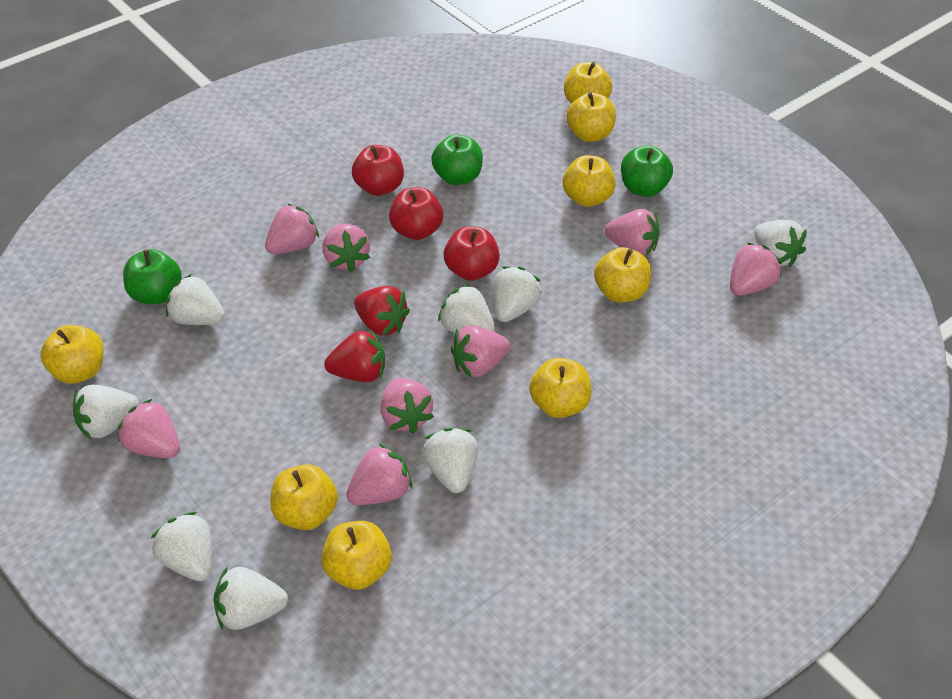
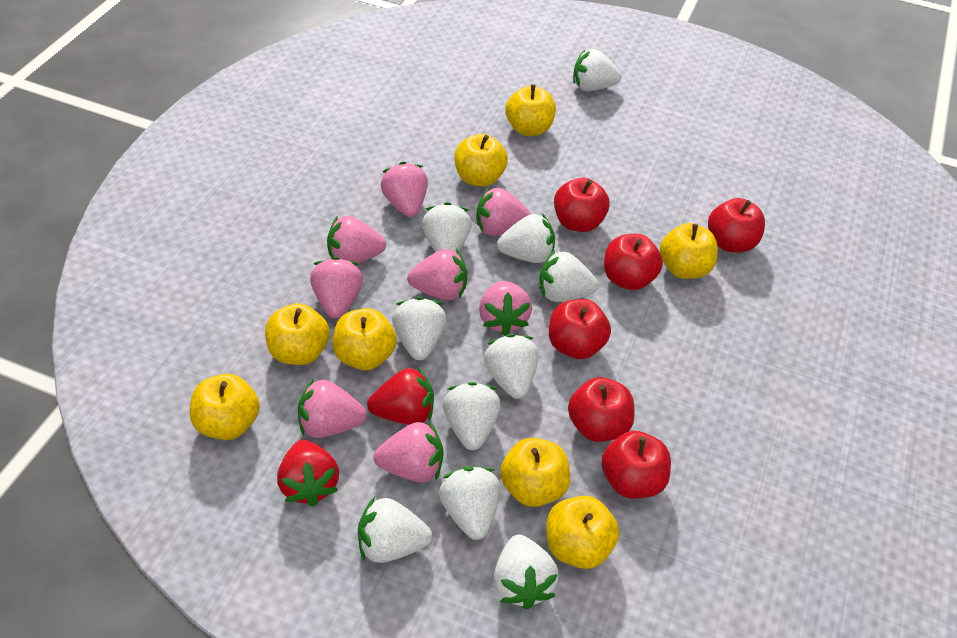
green apple: 3 -> 0
red apple: 3 -> 6
white strawberry: 8 -> 10

